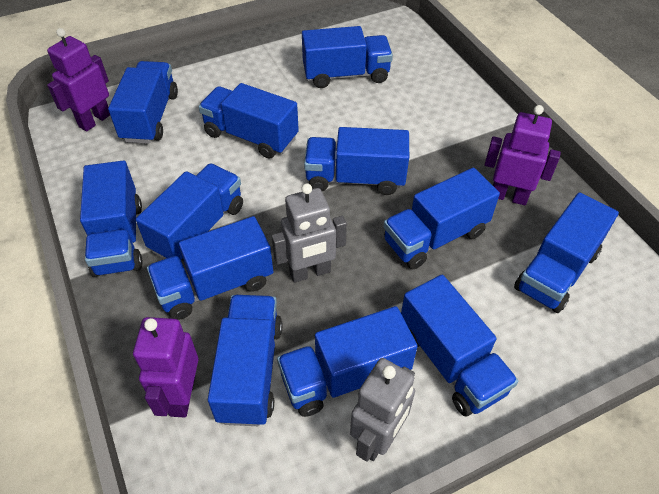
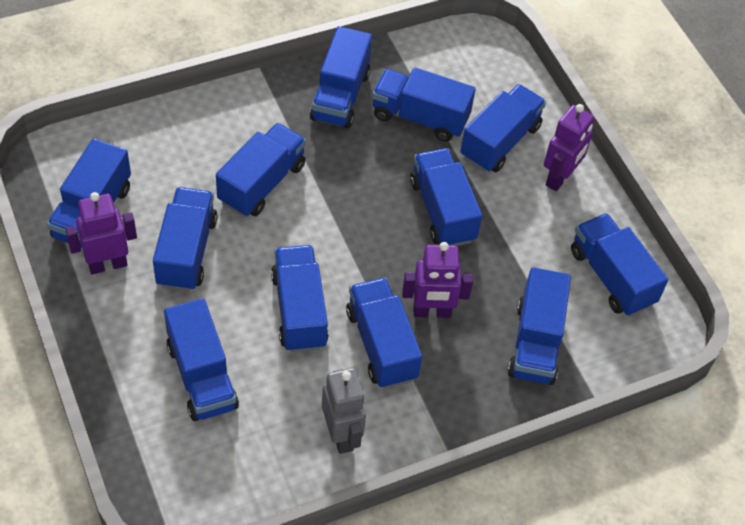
grey robot: 2 -> 1

